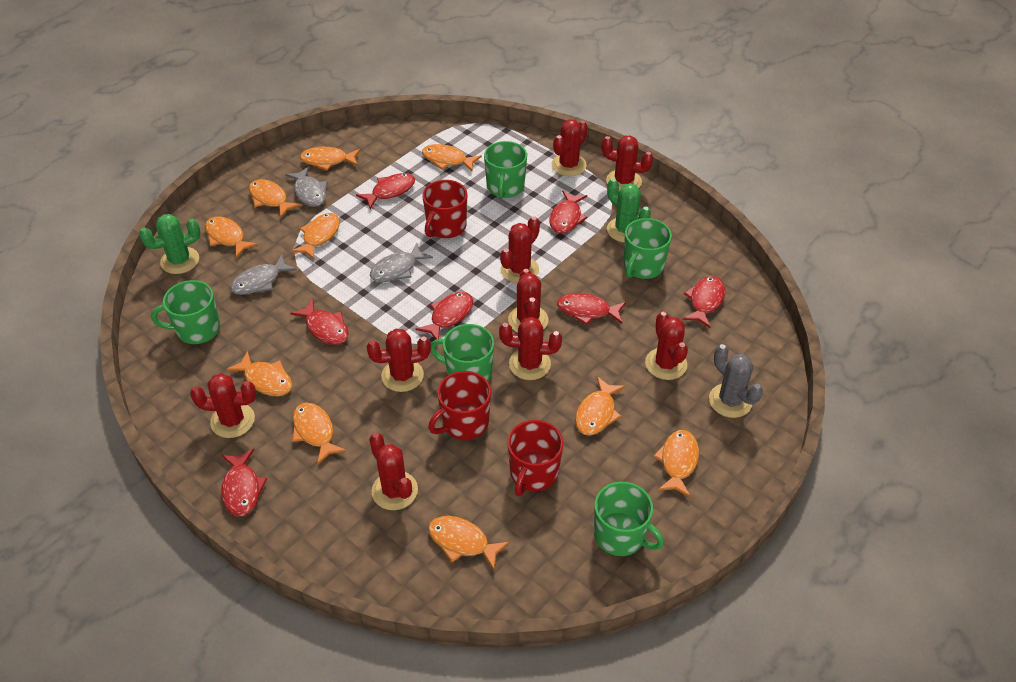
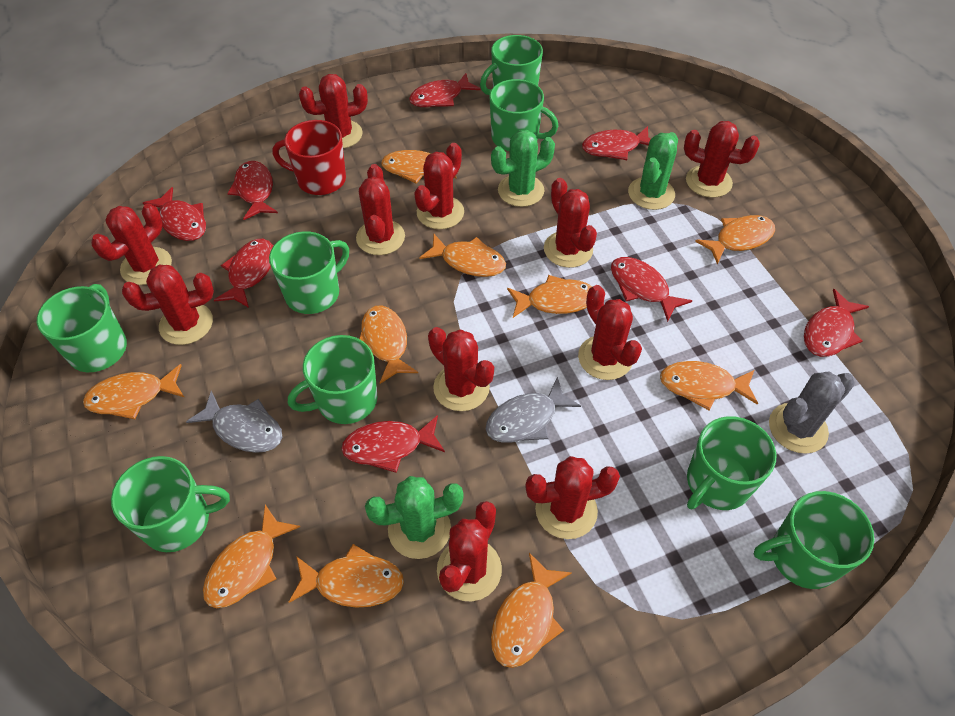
green cactus: 2 -> 3
green mug: 5 -> 8
grey fish: 3 -> 2
red cactus: 9 -> 11
red fish: 7 -> 8
red mug: 3 -> 1

